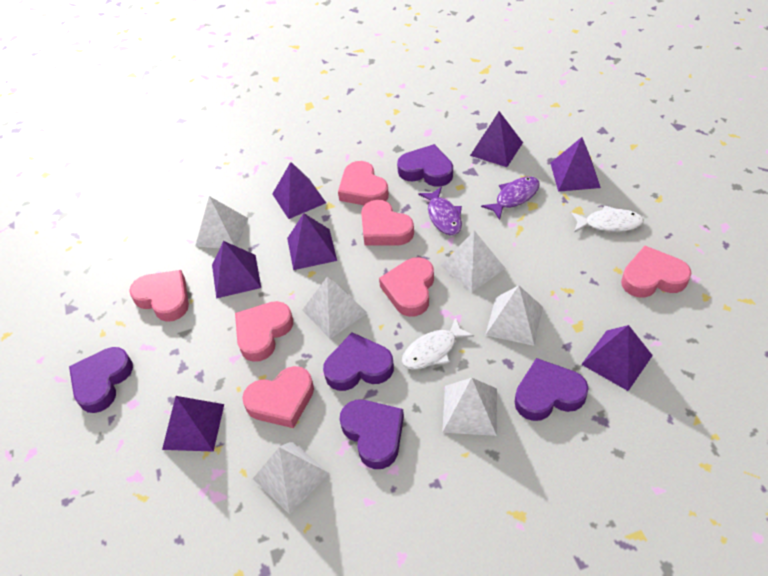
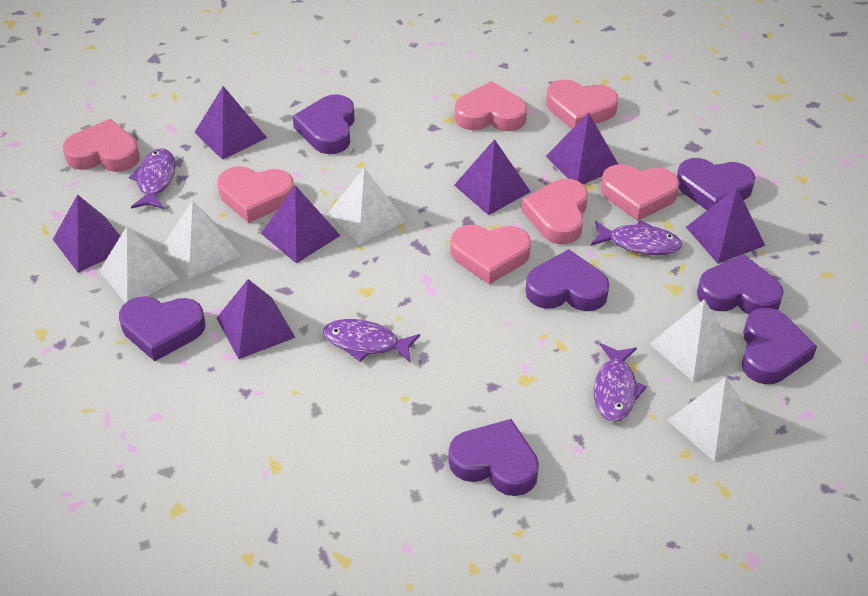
purple fish: 2 -> 4
purple heart: 5 -> 7
white fish: 2 -> 0
white pyramid: 6 -> 5

